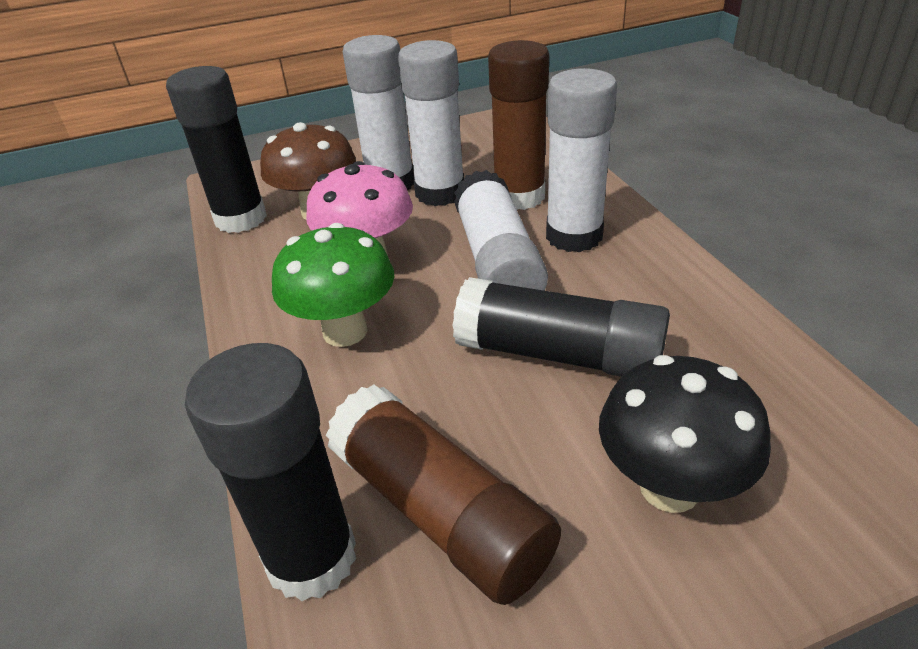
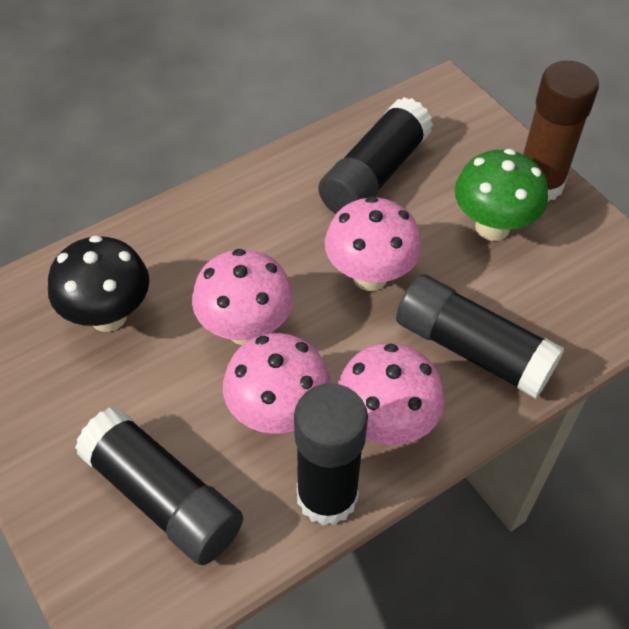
black glue stick: 3 -> 4
brown glue stick: 2 -> 1
brown mushroom: 1 -> 0
pink mushroom: 1 -> 4
white glue stick: 4 -> 0

